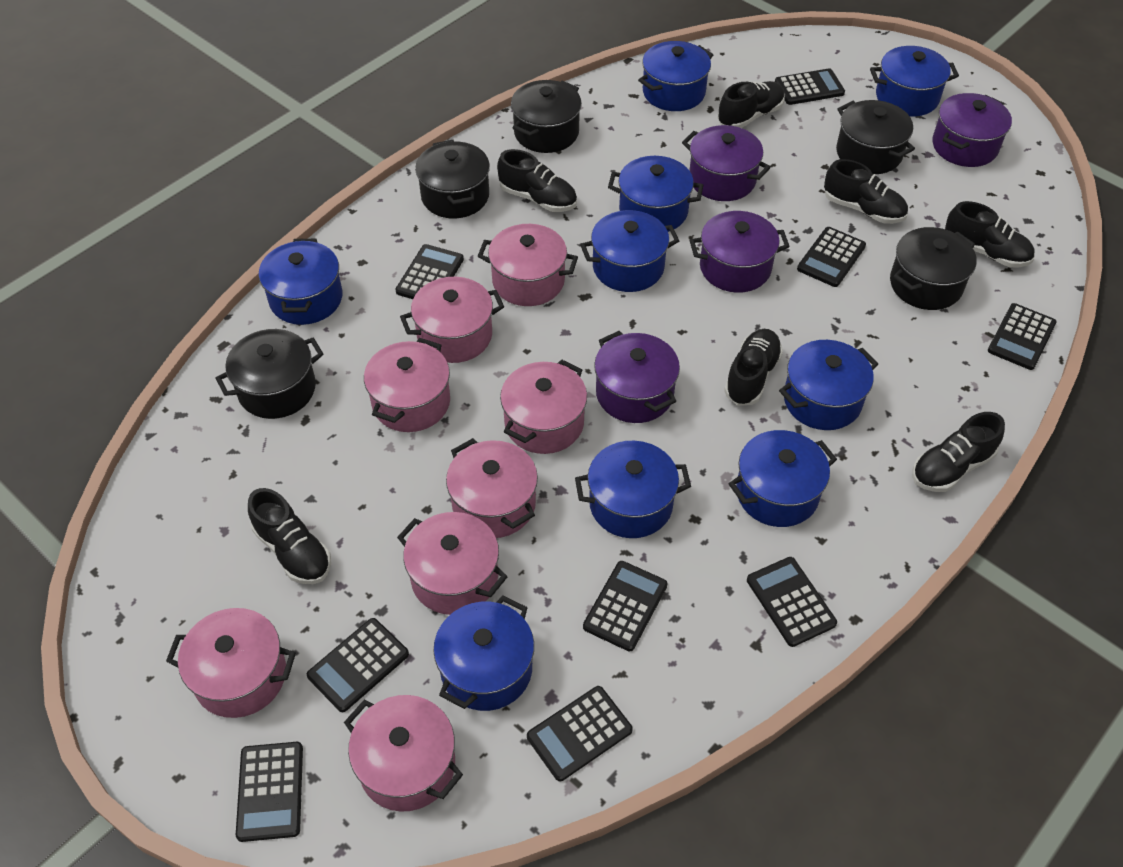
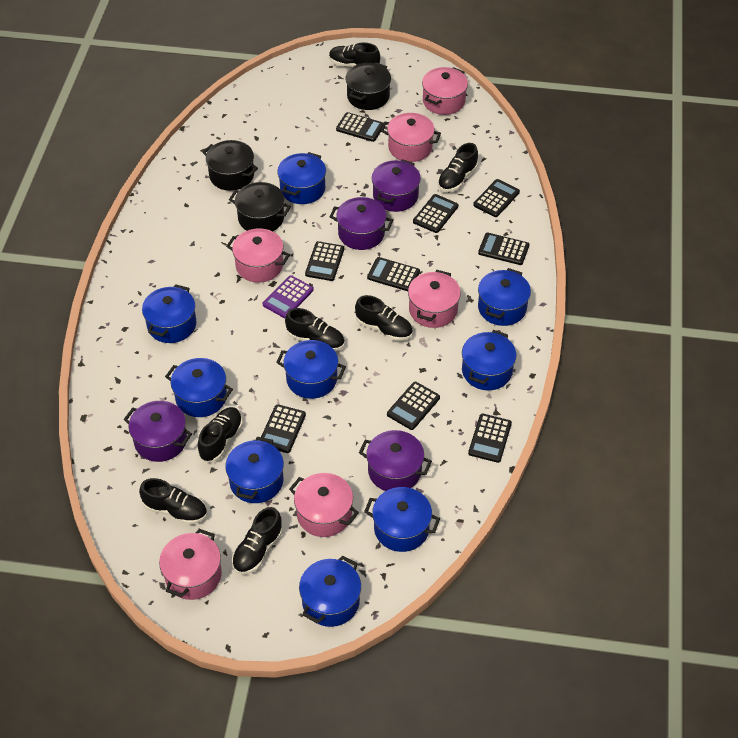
black pot: 5 -> 3
pink pot: 8 -> 6
purple calculator: 0 -> 1

